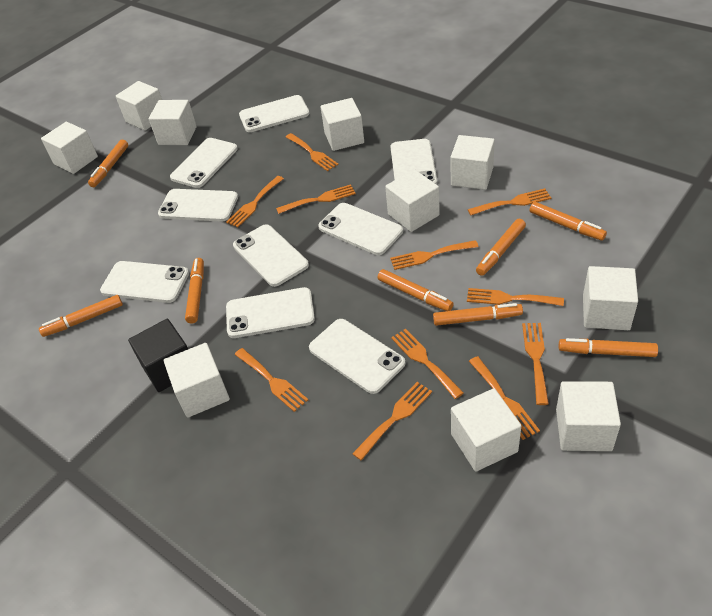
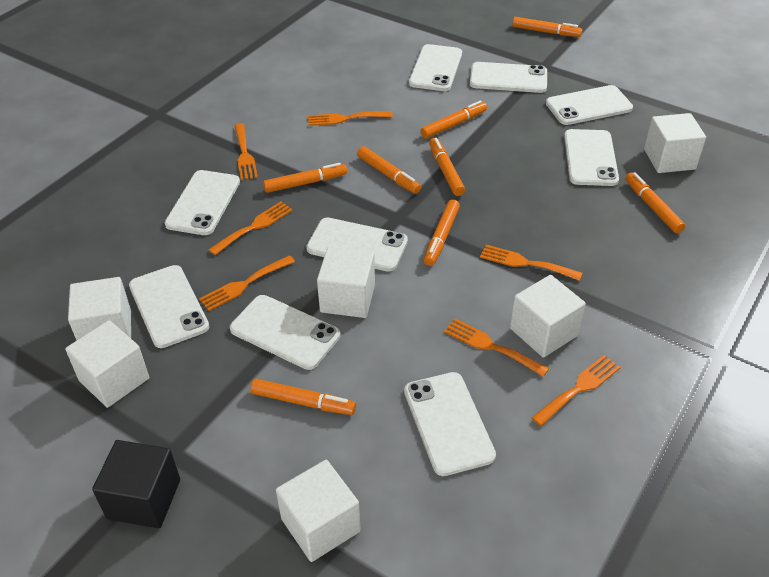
orange fork: 11 -> 7
white cube: 10 -> 6

